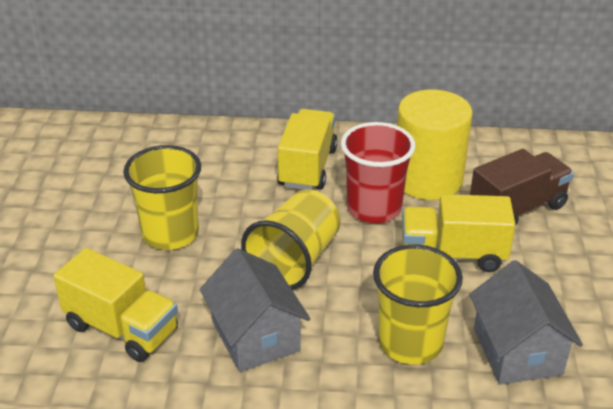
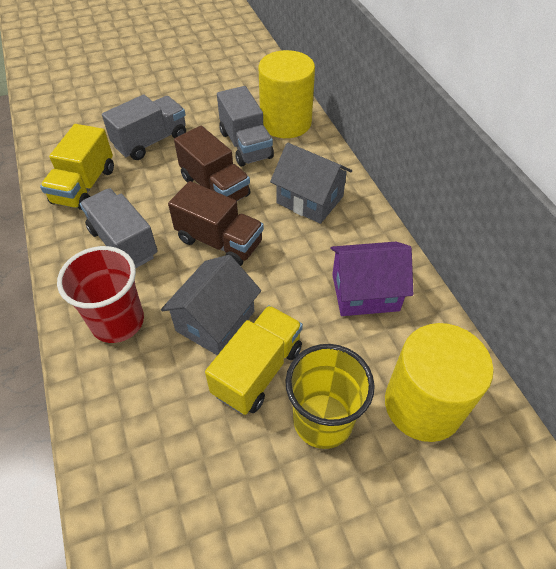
brown truck: 1 -> 2
grey truck: 0 -> 3
purple house: 0 -> 1
yellow cup: 3 -> 1
yellow cylinder: 1 -> 2
yellow truck: 3 -> 2

